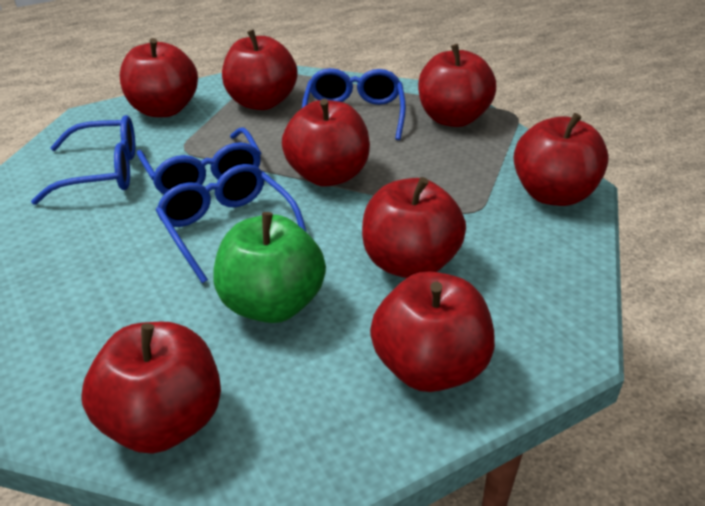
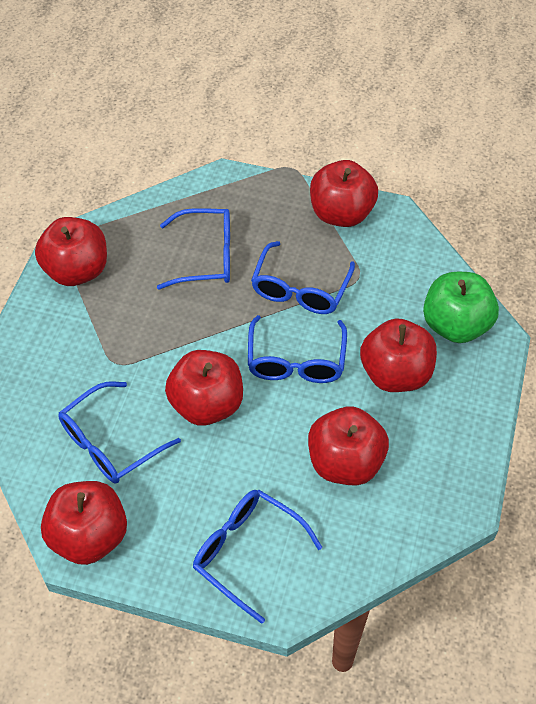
blue glasses: 4 -> 5
red apple: 8 -> 6

